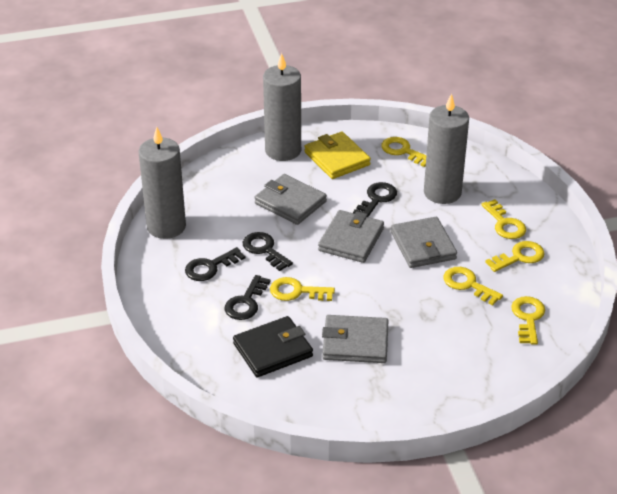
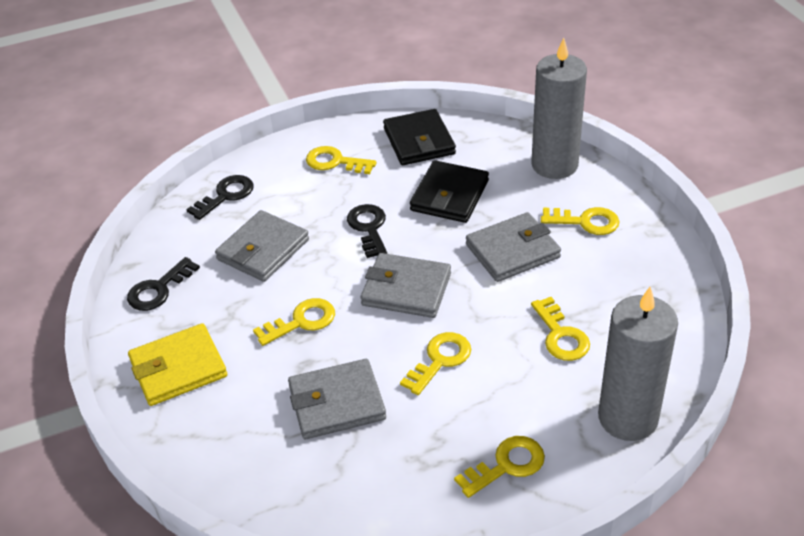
black key: 4 -> 3
black wallet: 1 -> 2
grey candle: 3 -> 2

